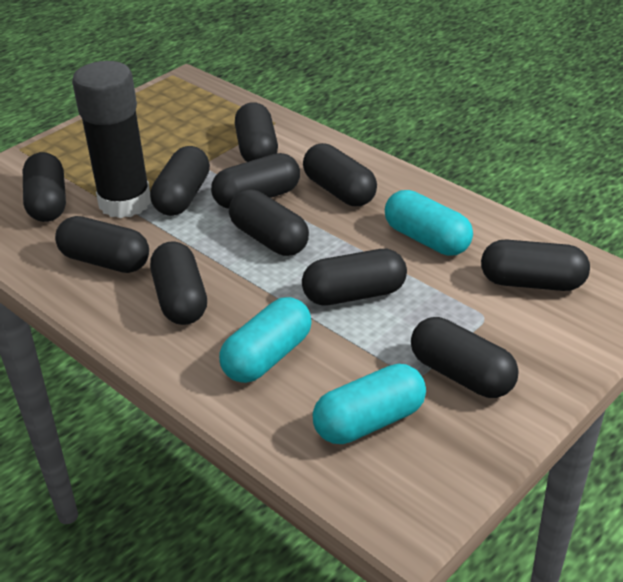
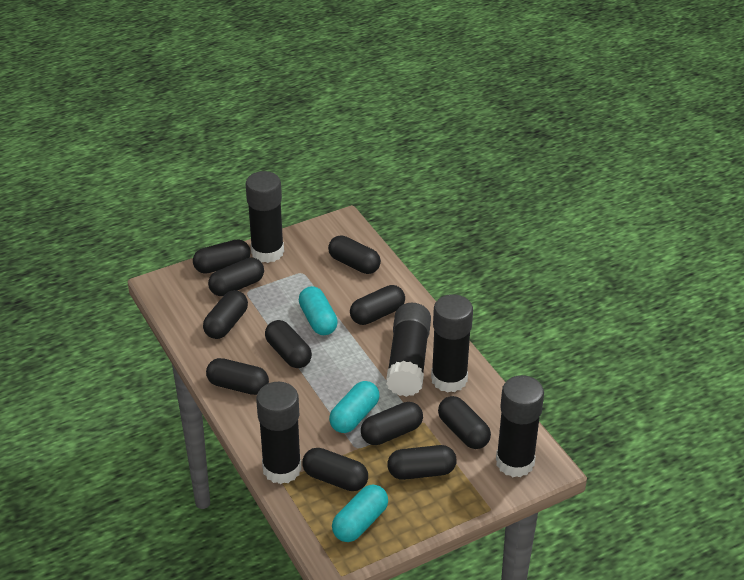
black glue stick: 1 -> 5

